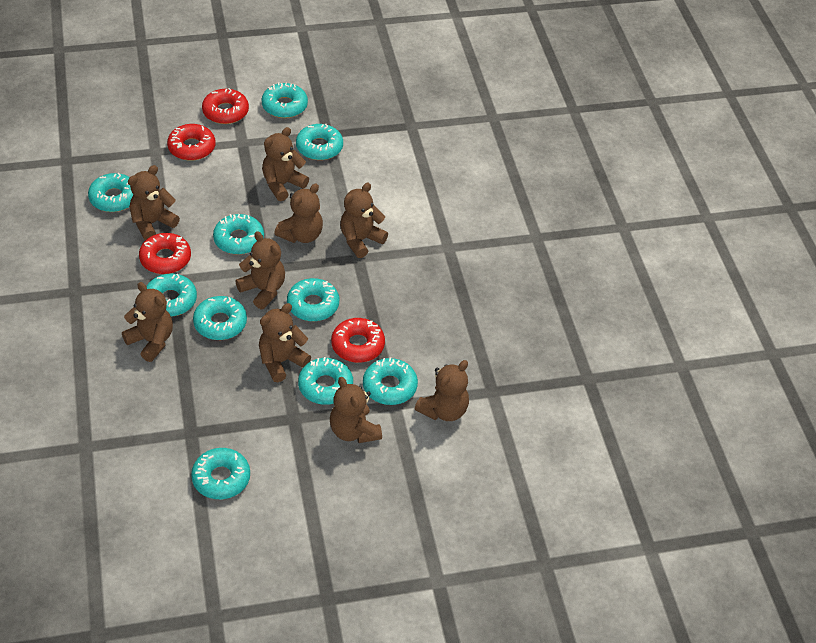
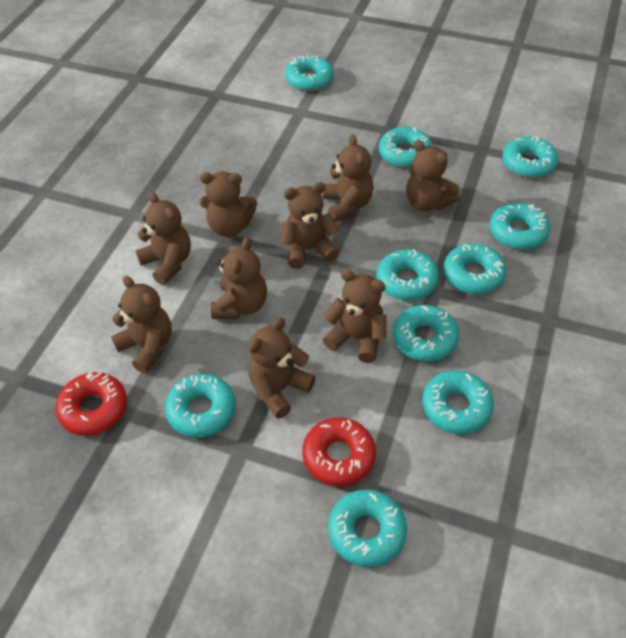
red donut: 4 -> 2

